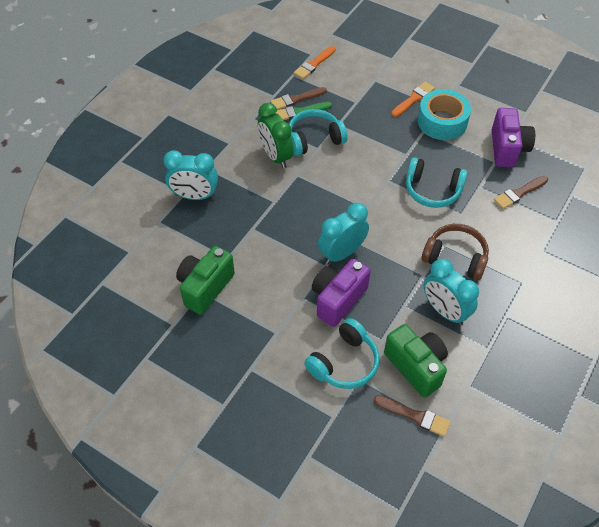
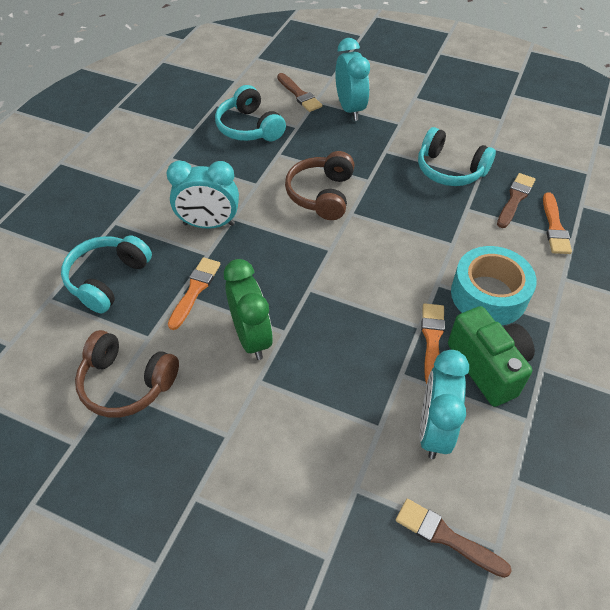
brown headphones: 1 -> 2
green brush: 1 -> 0
green camera: 2 -> 1
orange brush: 2 -> 3
purple camera: 2 -> 0

